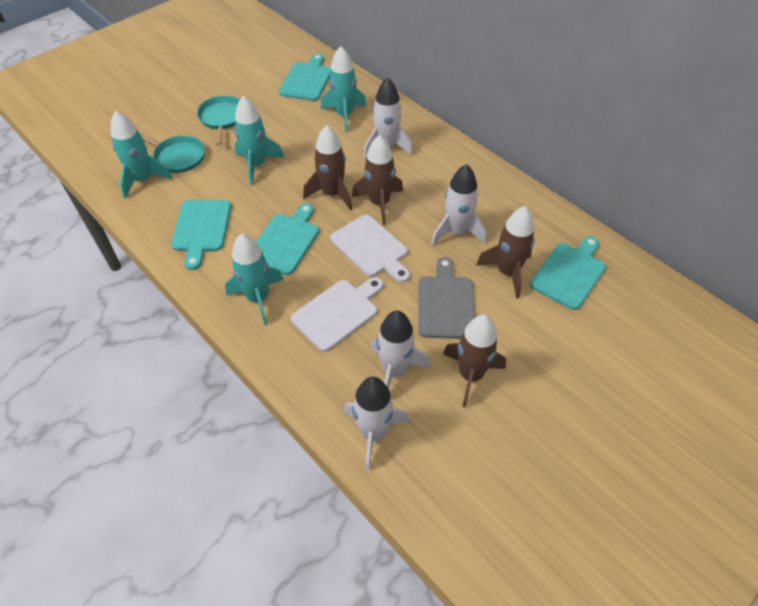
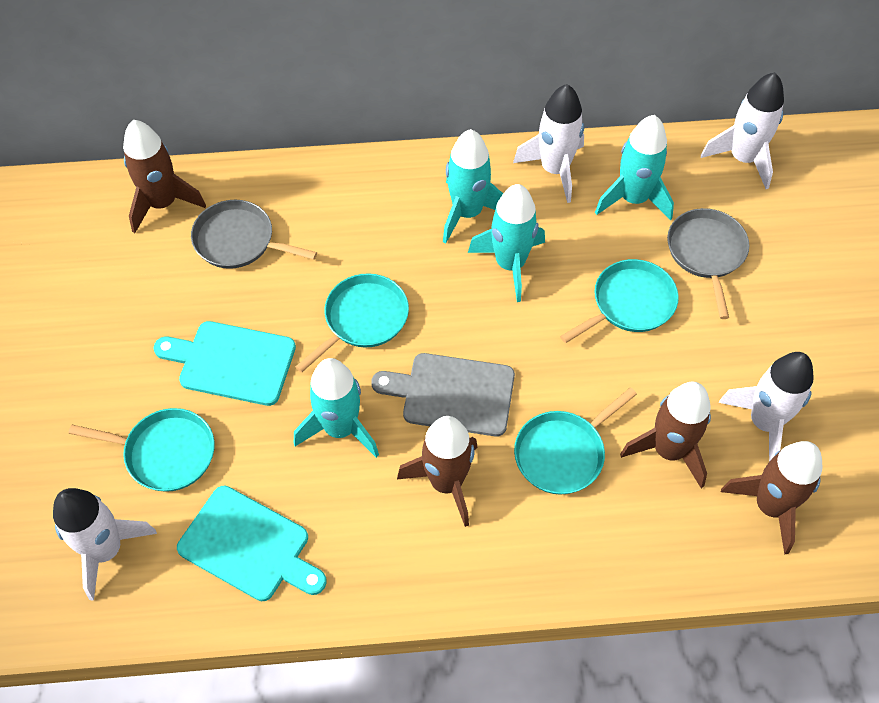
grey pan: 0 -> 2
turquoise cutting board: 4 -> 2
turquoise pan: 2 -> 4
white cutting board: 2 -> 0

